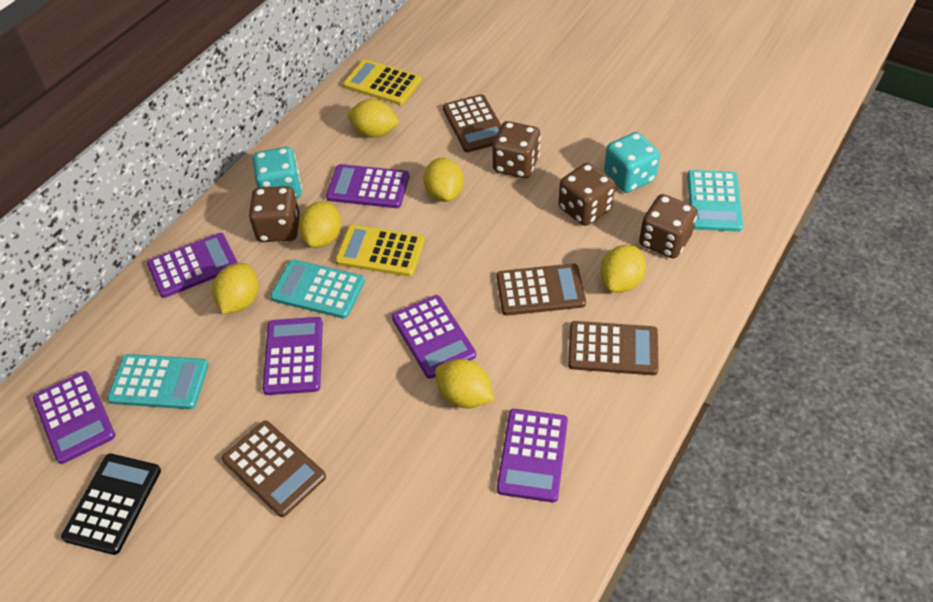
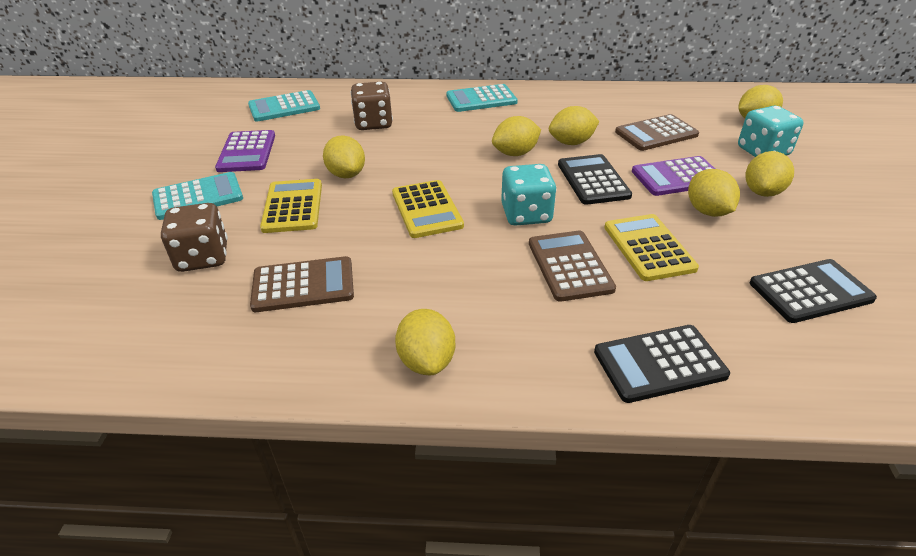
black calculator: 1 -> 3
brown calculator: 4 -> 3
brown dice: 4 -> 2
purple calculator: 6 -> 2
yellow calculator: 2 -> 3
yellow lemon: 6 -> 7

